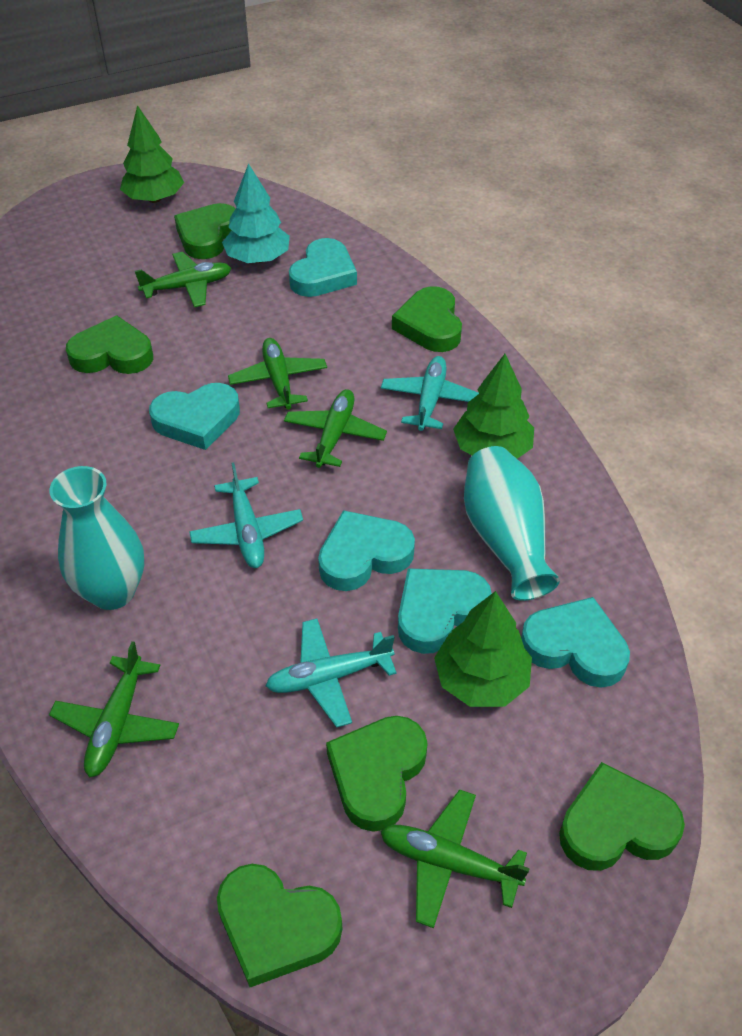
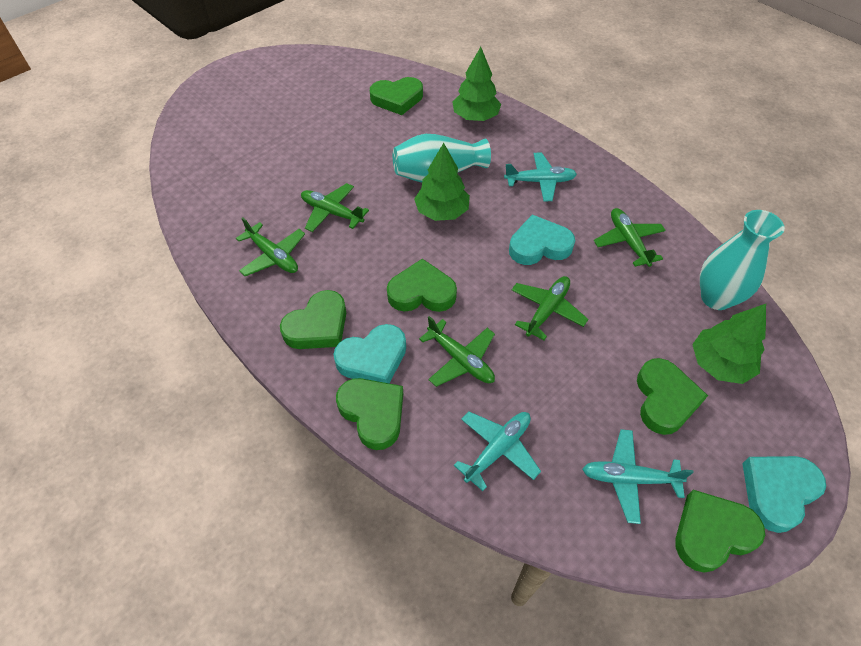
turquoise heart: 5 -> 3
turquoise tree: 1 -> 0

